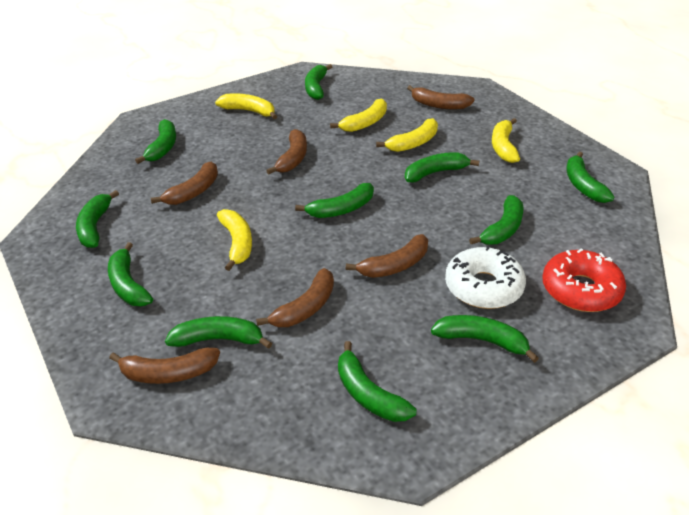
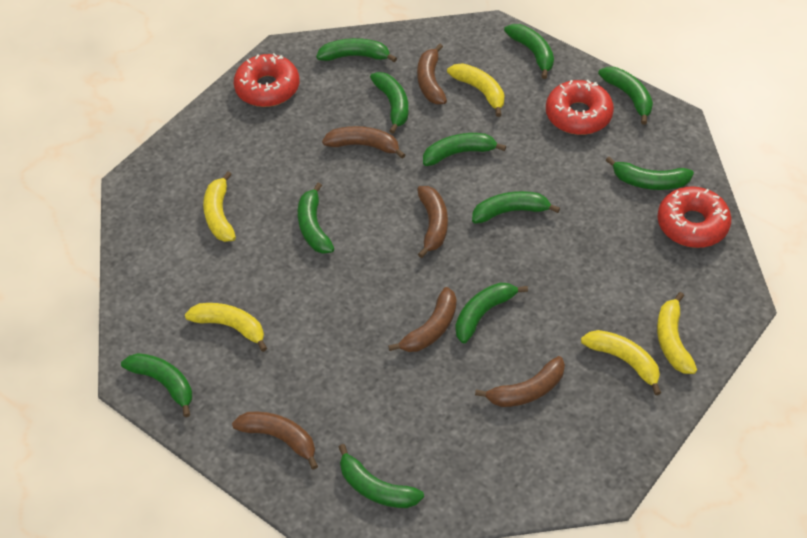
red donut: 1 -> 3
white donut: 1 -> 0

